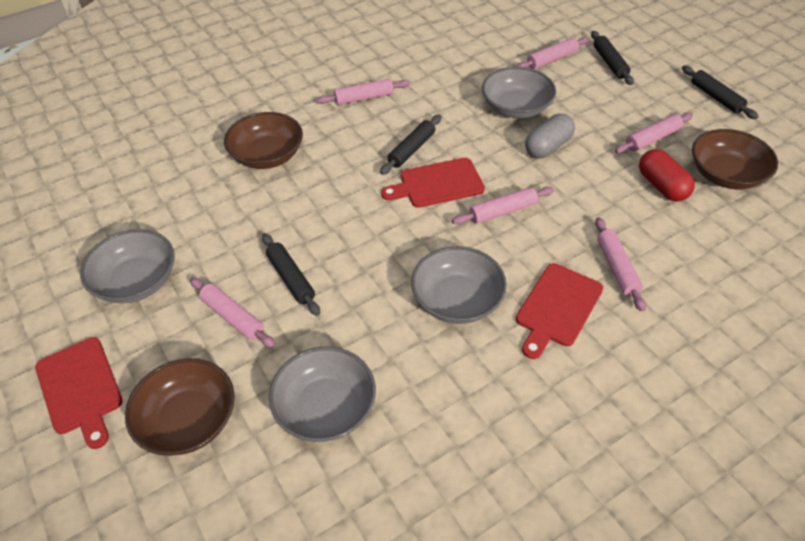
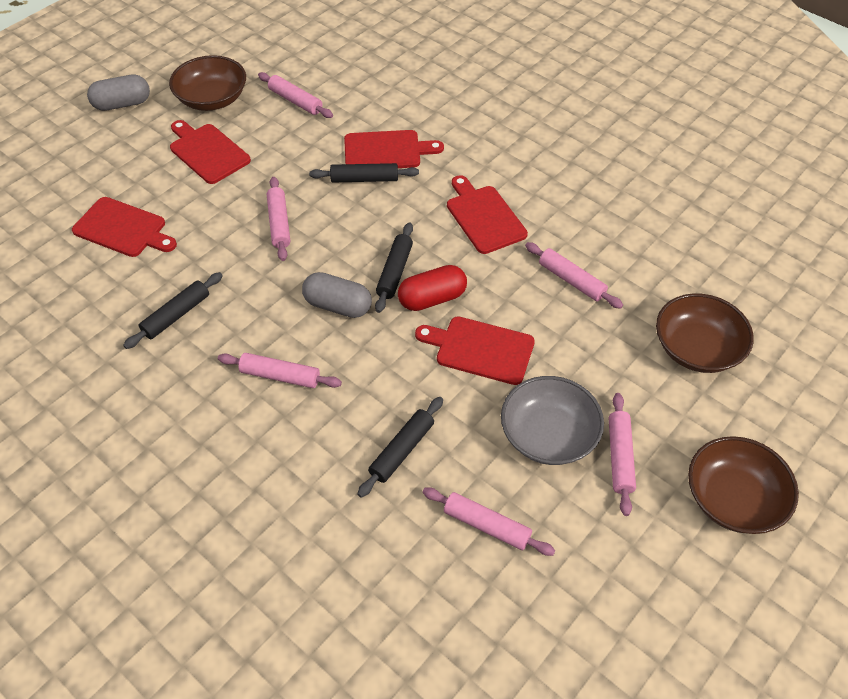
grey bowl: 4 -> 1
grey capsule: 1 -> 2
red cutting board: 3 -> 5

